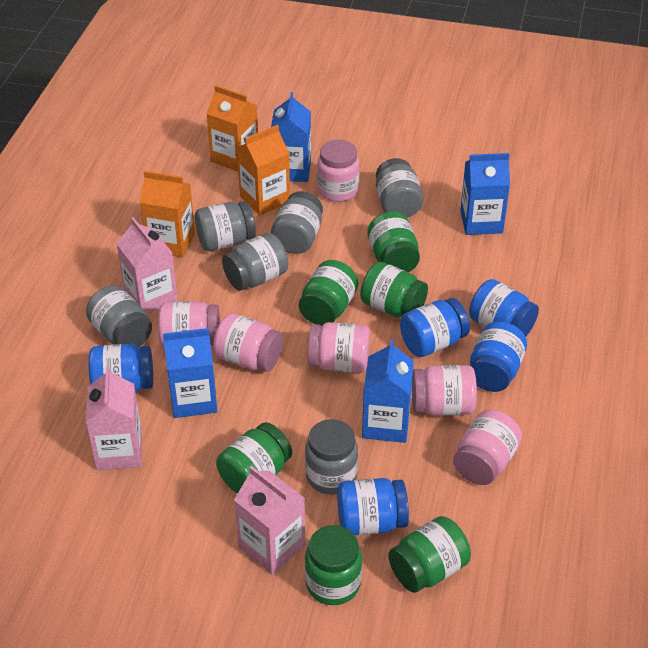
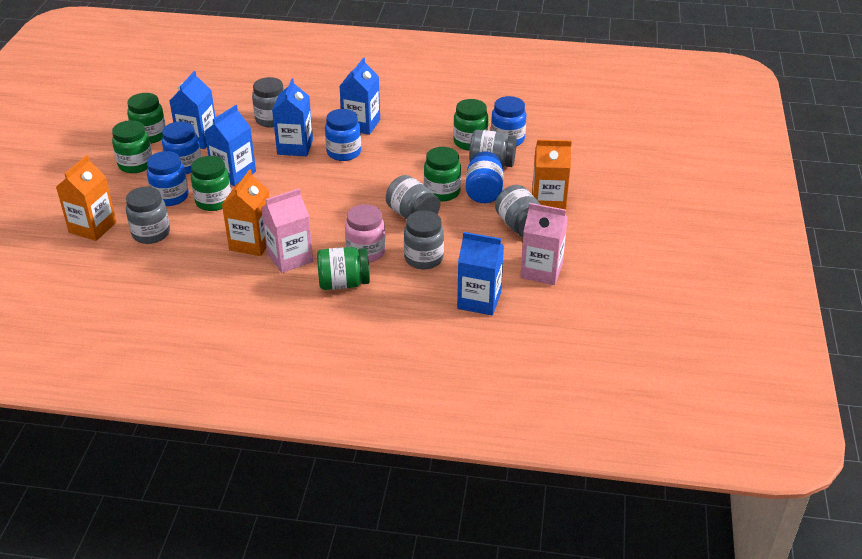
blue carton: 4 -> 5
pink carton: 3 -> 2
pink jar: 6 -> 1

